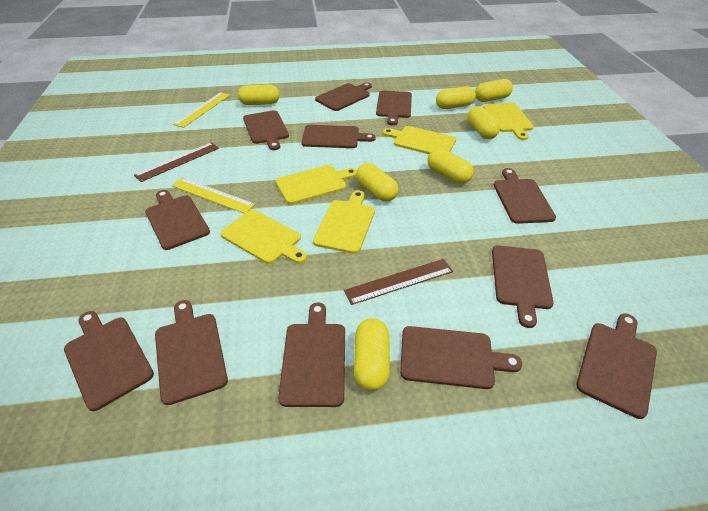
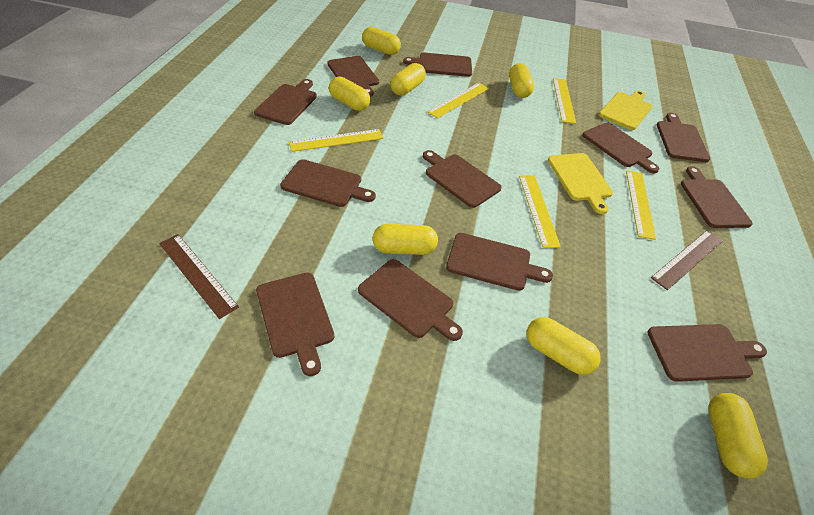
yellow cutting board: 5 -> 2
yellow ruler: 2 -> 5

